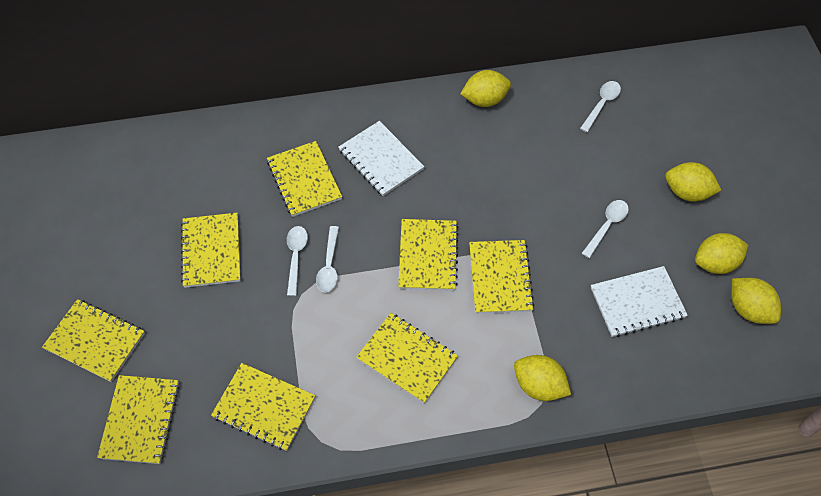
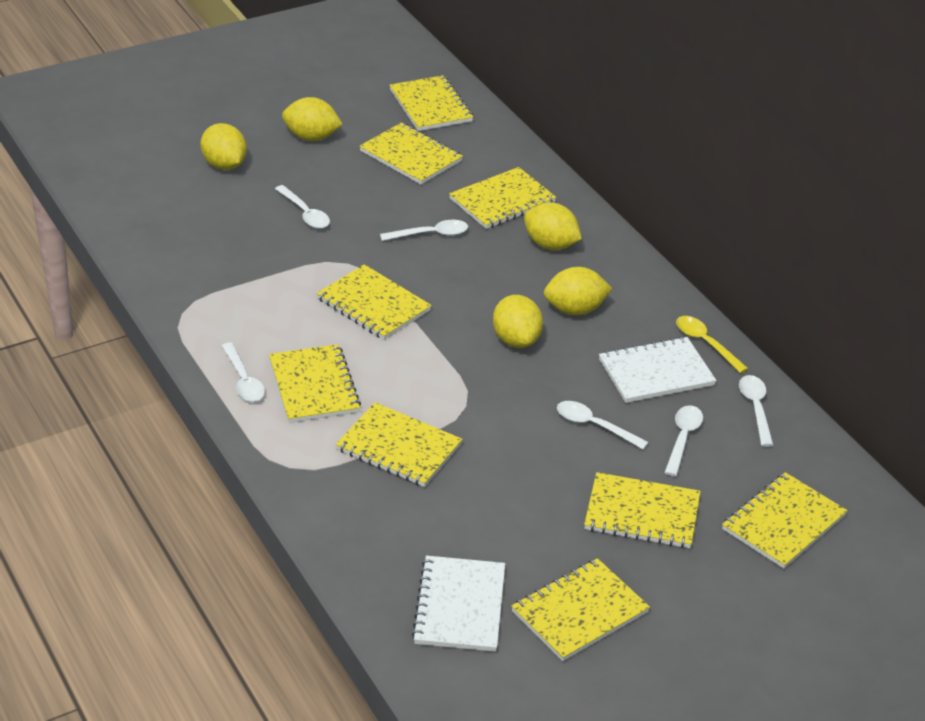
white spoon: 4 -> 6
yellow notebook: 8 -> 9
yellow spoon: 0 -> 1

